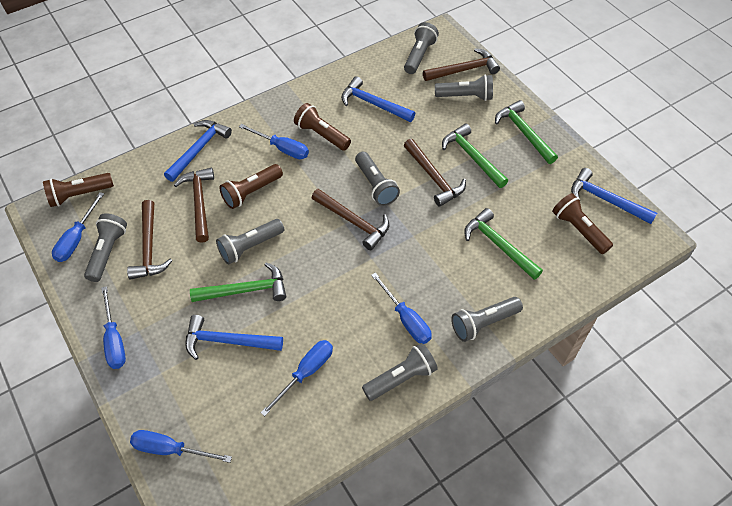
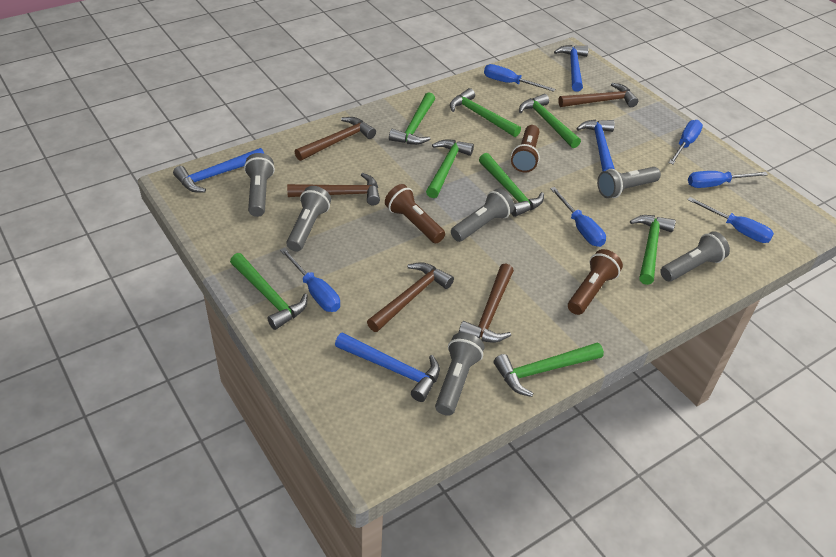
brown flashlight: 4 -> 3
green hammer: 4 -> 8
grey flashlight: 7 -> 6

